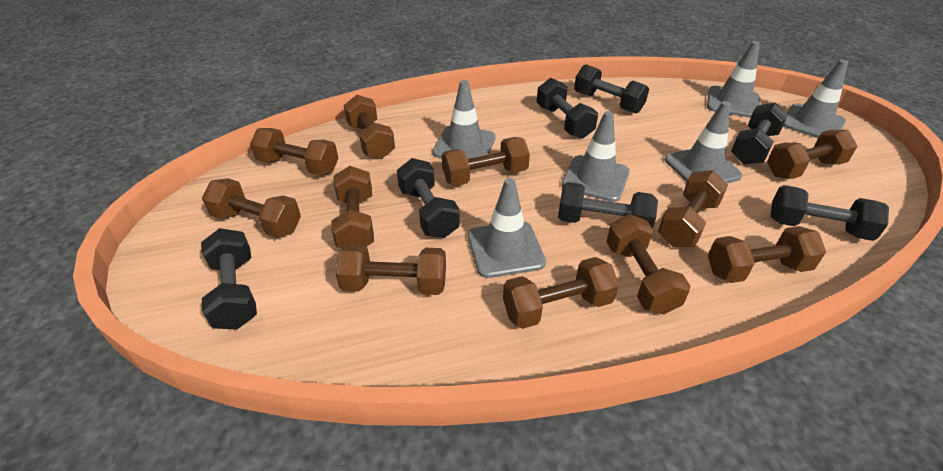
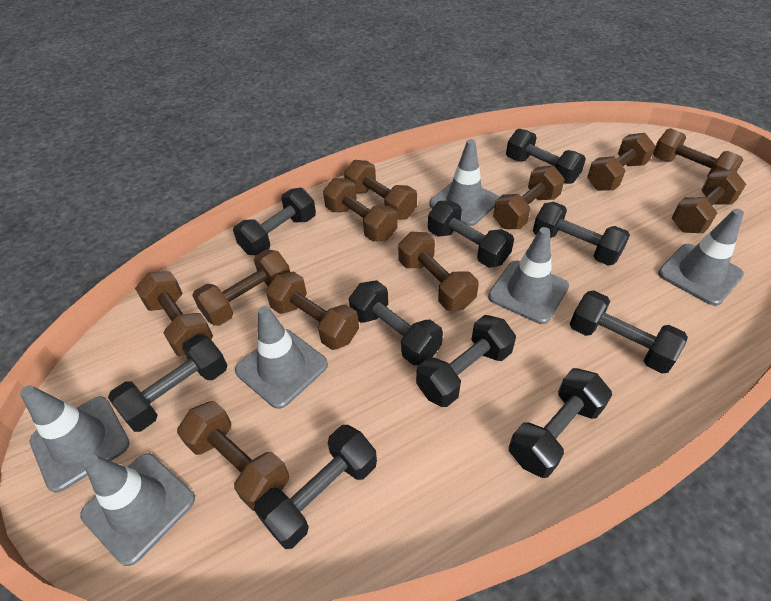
black dumbbell: 7 -> 10

